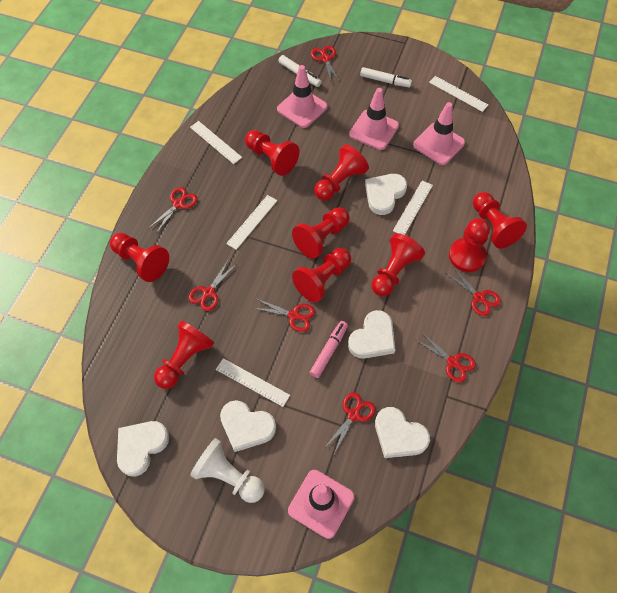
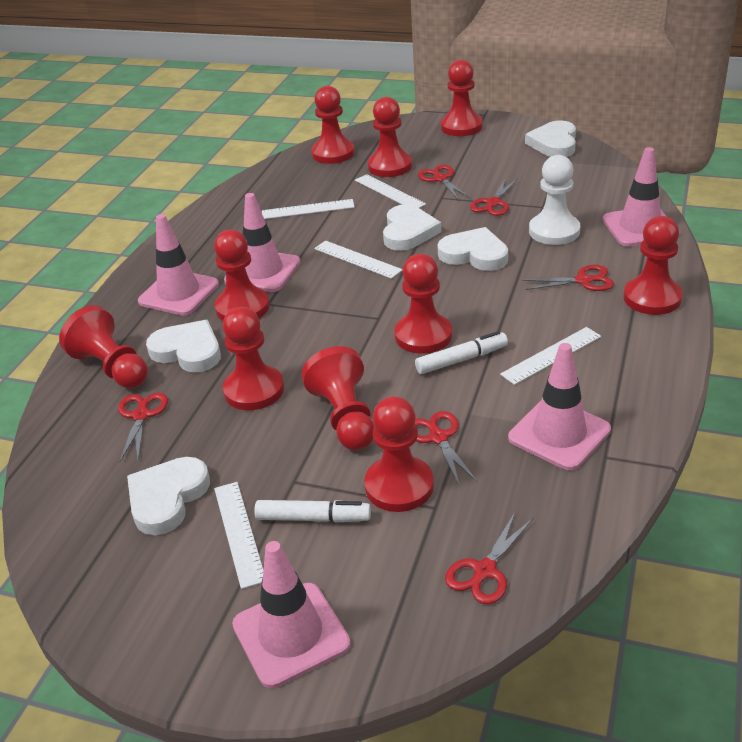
pink marker: 1 -> 0
pink traffic cone: 4 -> 5
red pawn: 9 -> 10
red scissors: 7 -> 6

